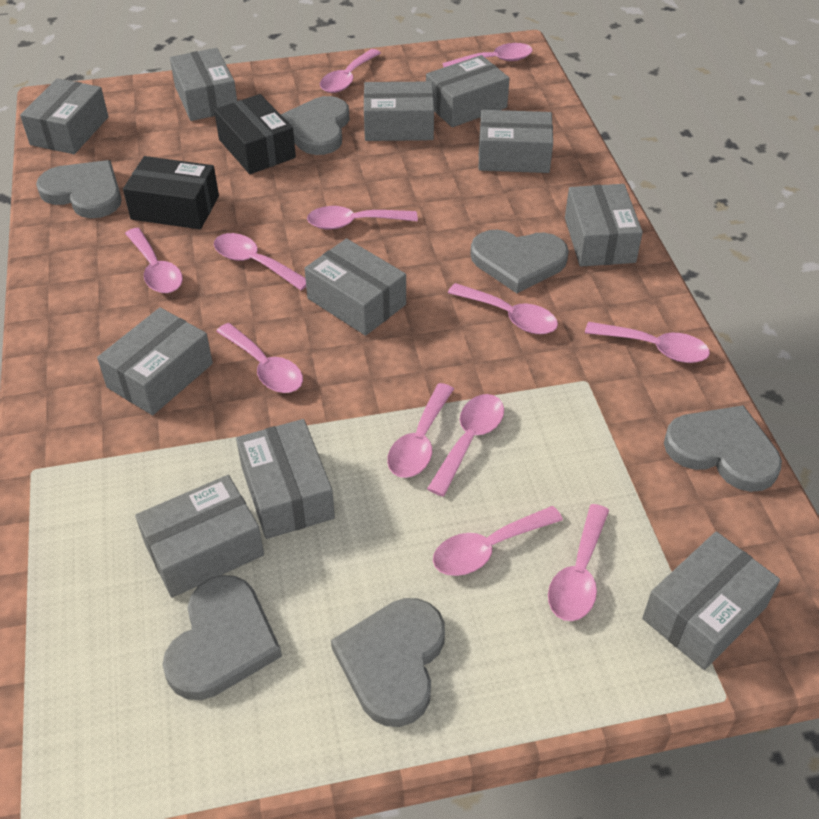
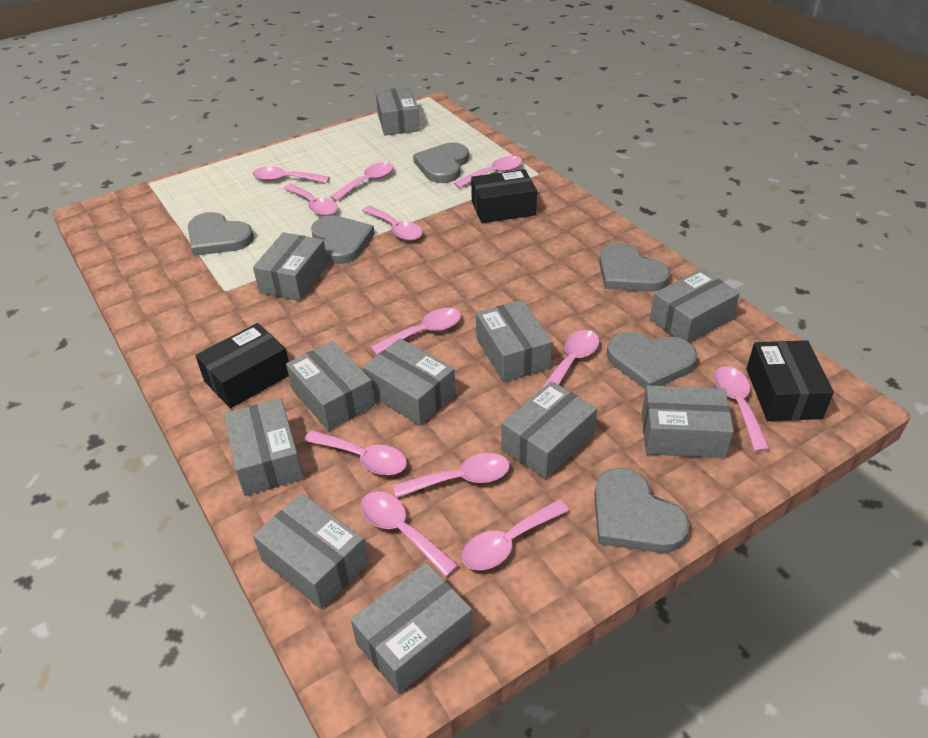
black box: 2 -> 3

